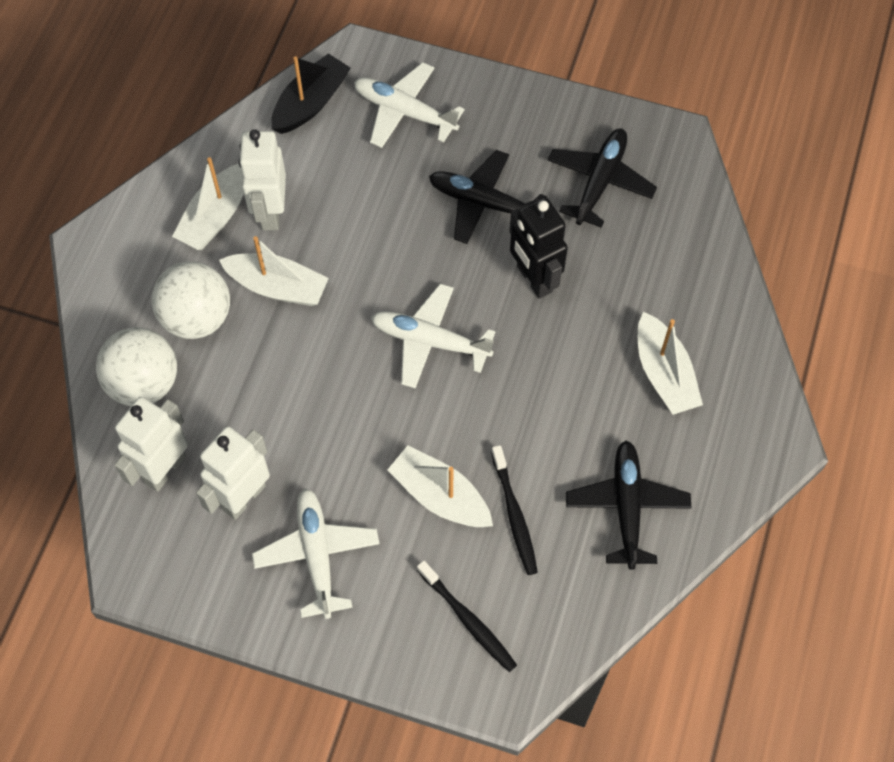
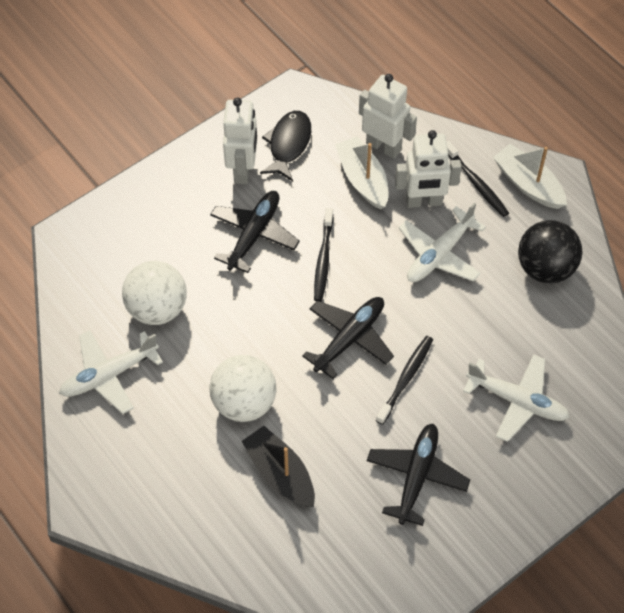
black ball: 0 -> 1
black fish: 0 -> 1
black robot: 1 -> 0
black toothbrush: 2 -> 3
white boat: 4 -> 2

